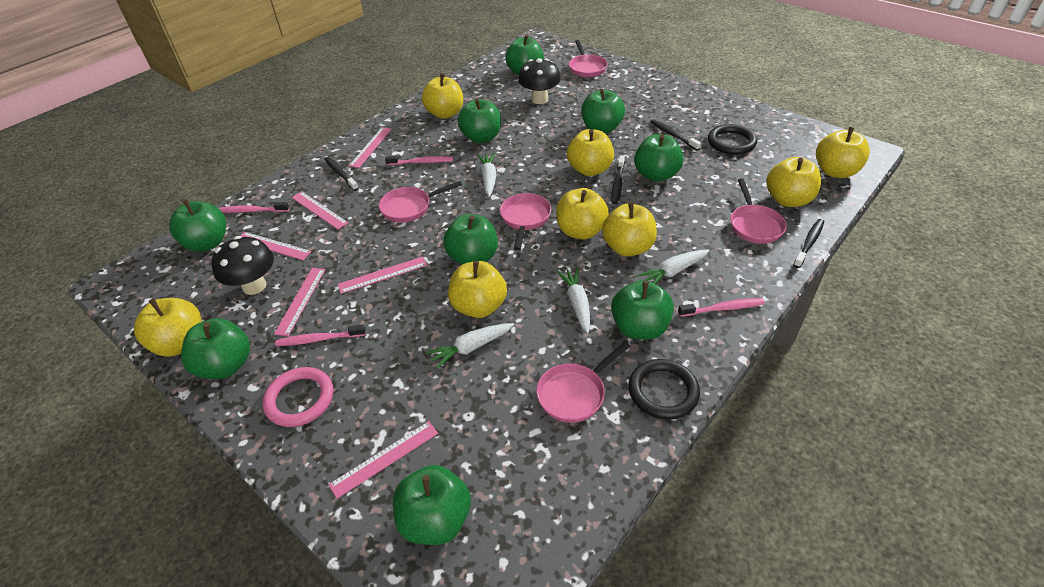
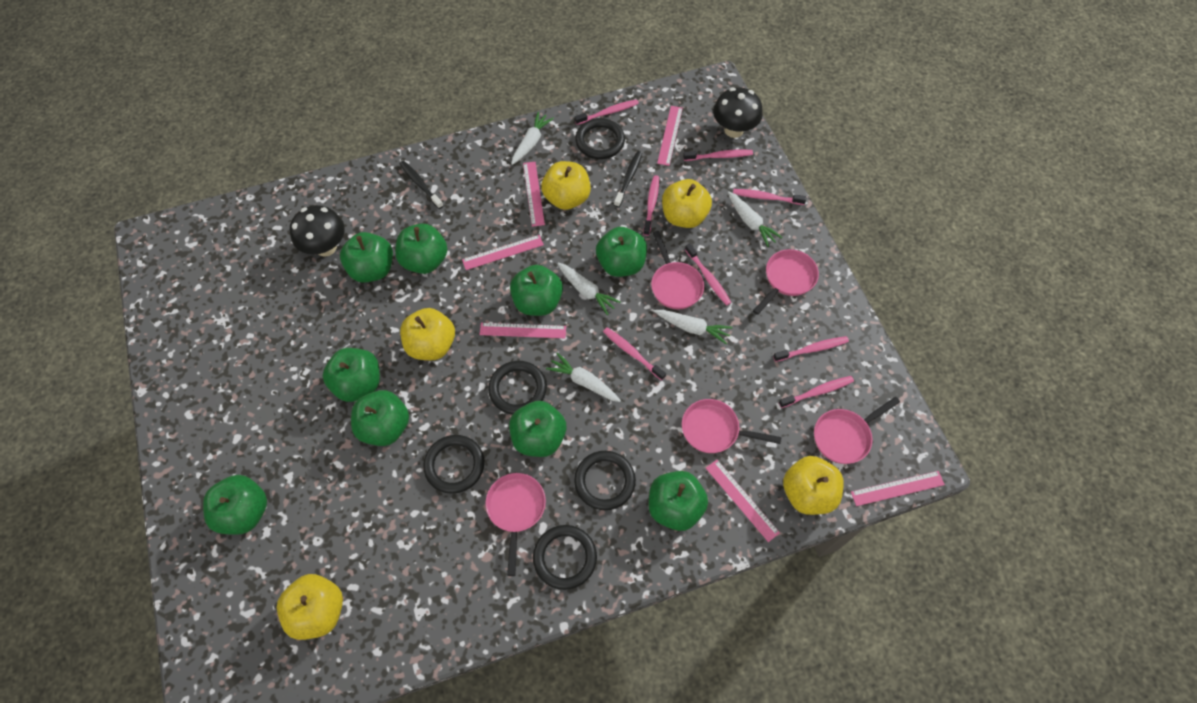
black ring: 2 -> 5
black toothbrush: 4 -> 2
pink ring: 1 -> 0
pink toothbrush: 4 -> 8
white carrot: 4 -> 5
yellow apple: 8 -> 5

